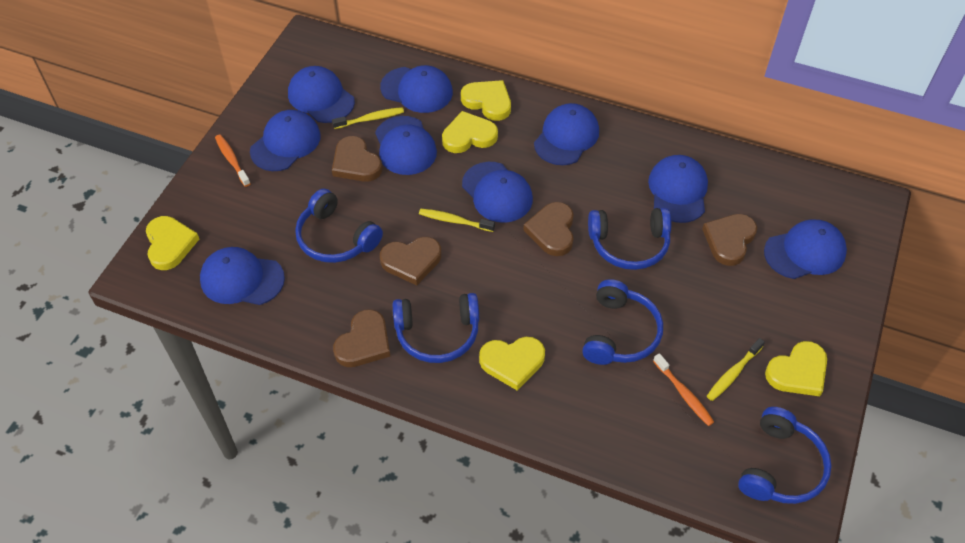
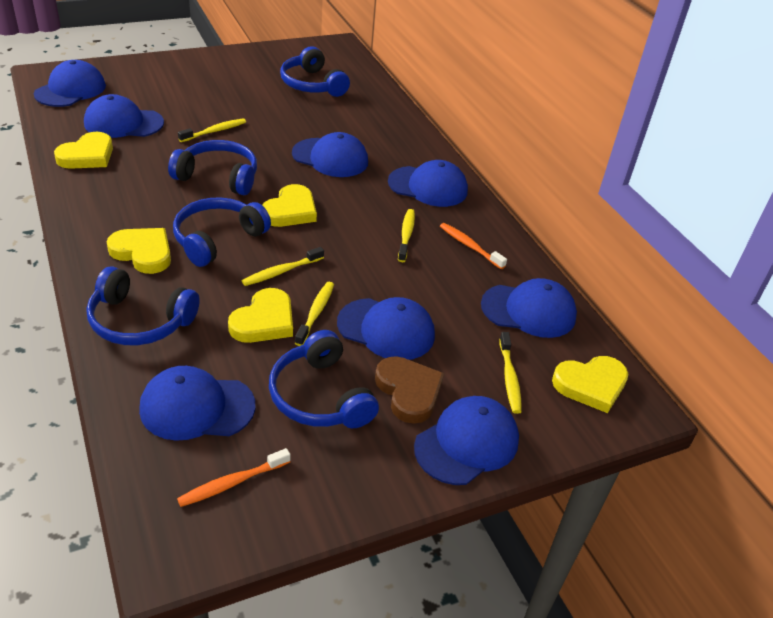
blue cap: 9 -> 8
brown heart: 5 -> 1
yellow toothbrush: 3 -> 5

